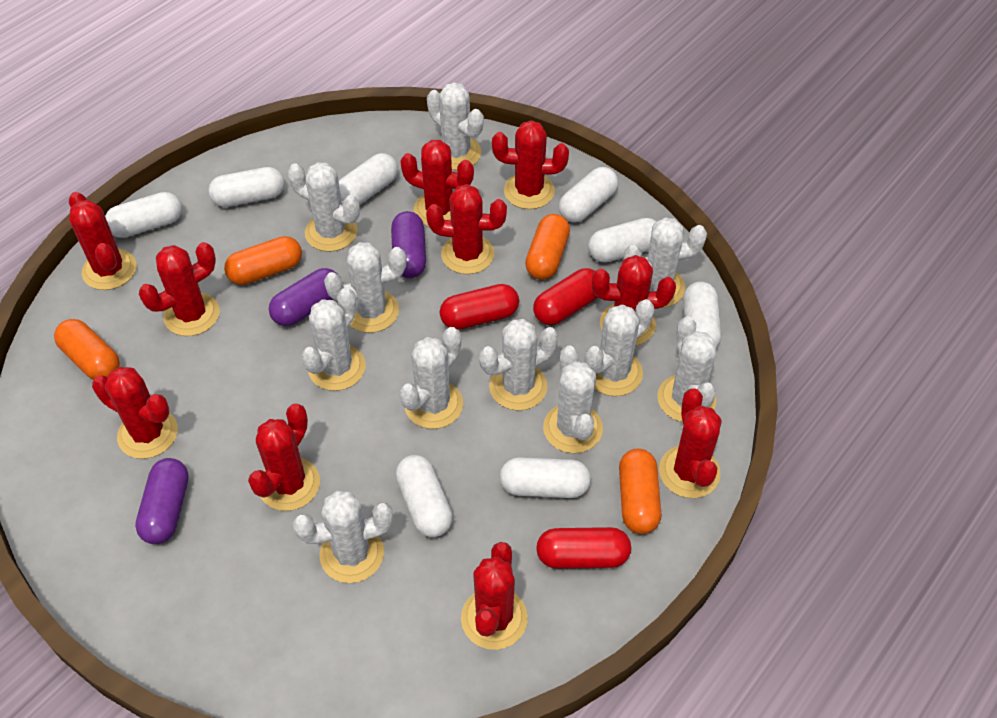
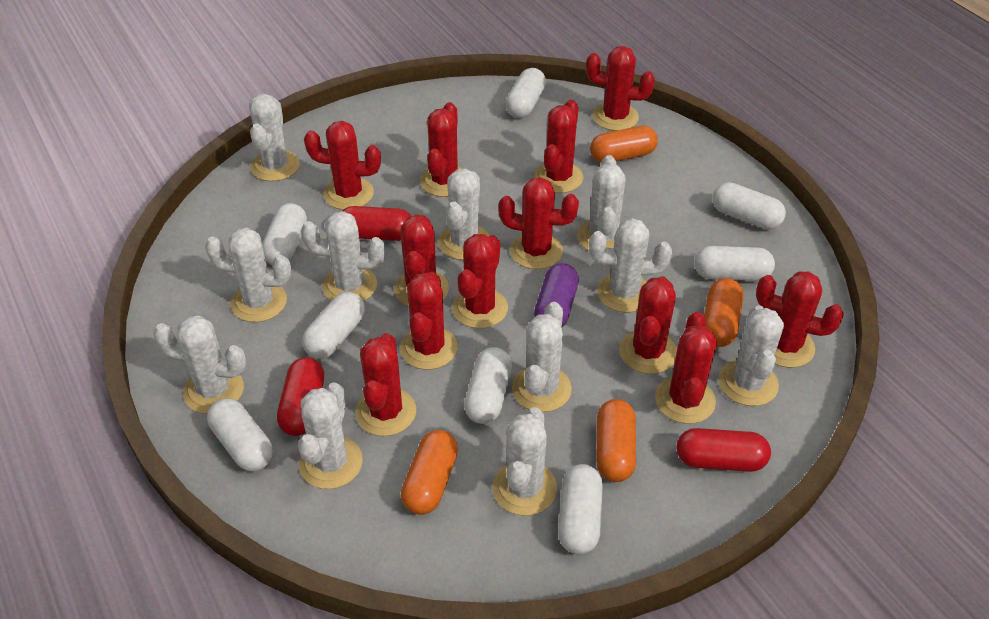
purple capsule: 3 -> 1
red cactus: 10 -> 12

